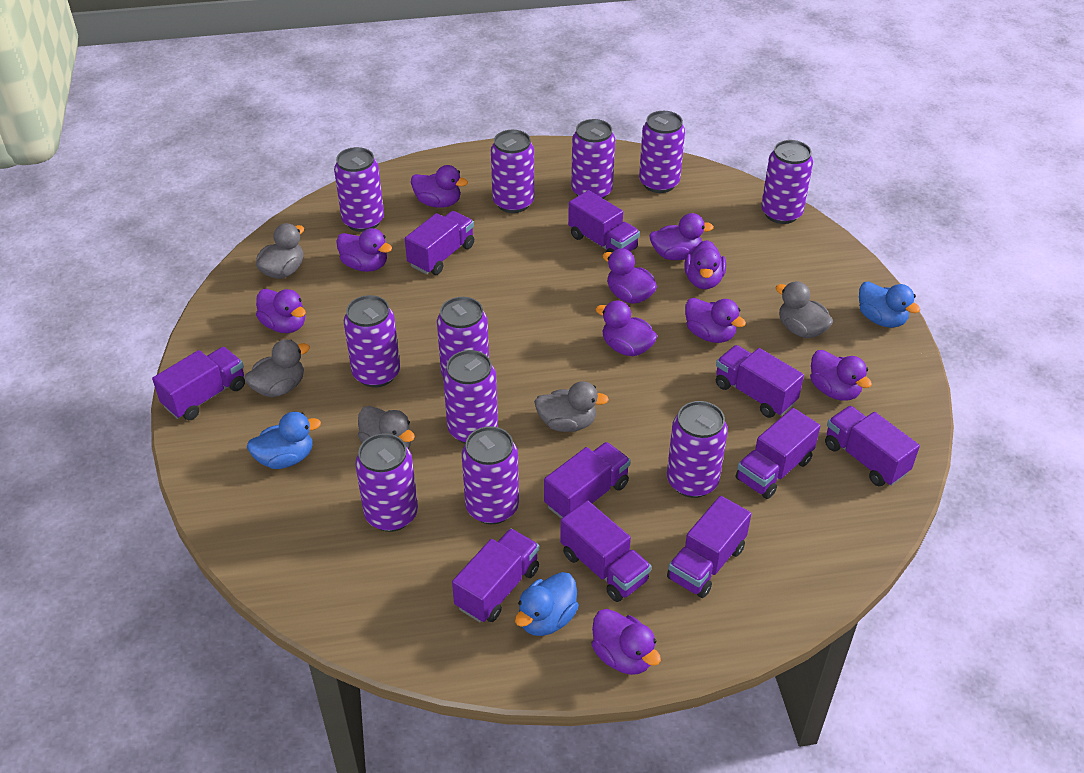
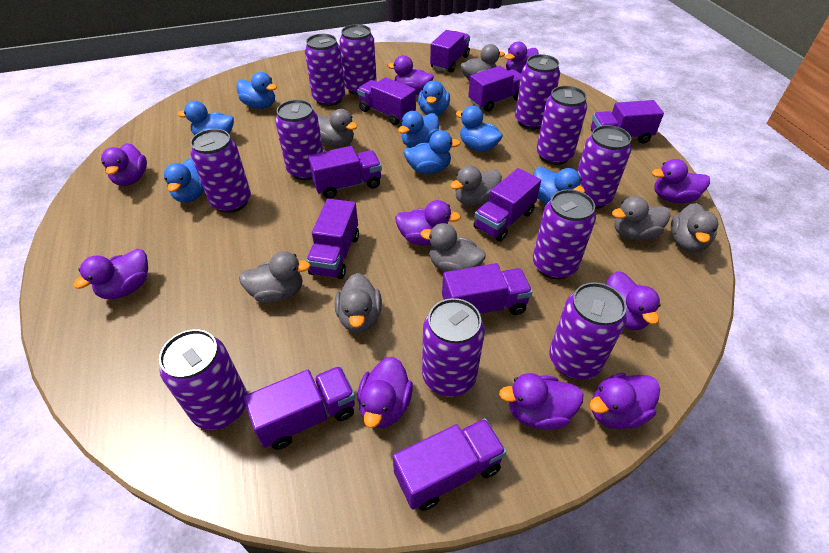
blue duck: 3 -> 8
grey duck: 5 -> 8

